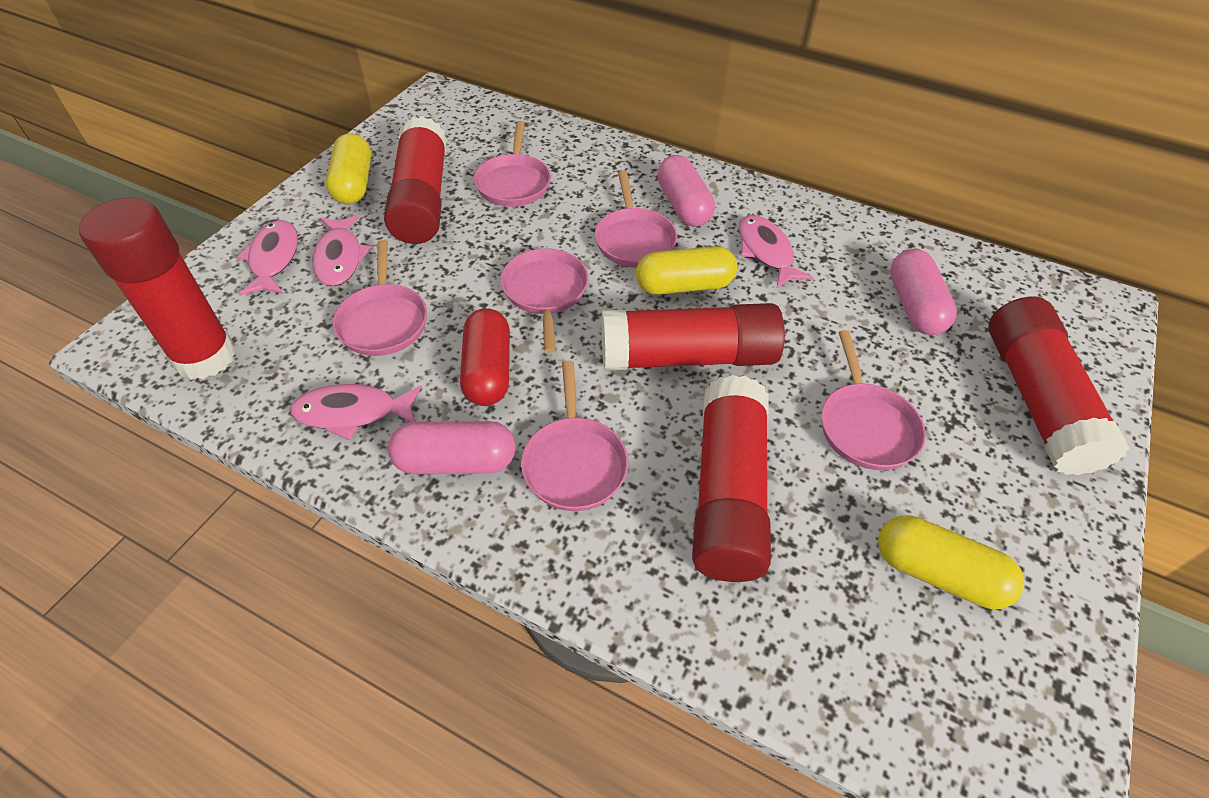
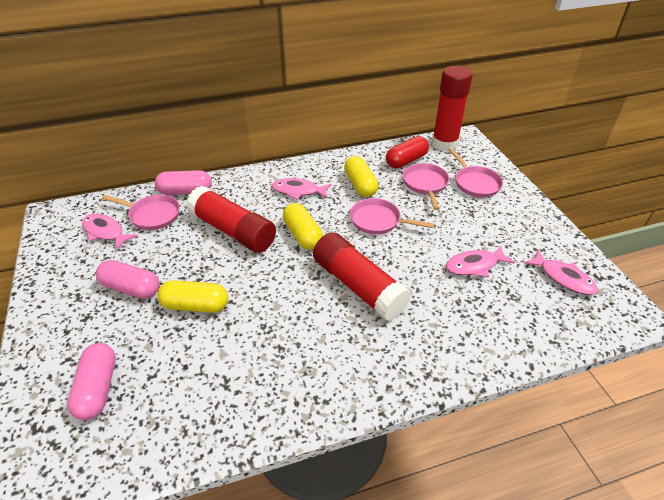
pink pan: 6 -> 4
red glue stick: 5 -> 3

